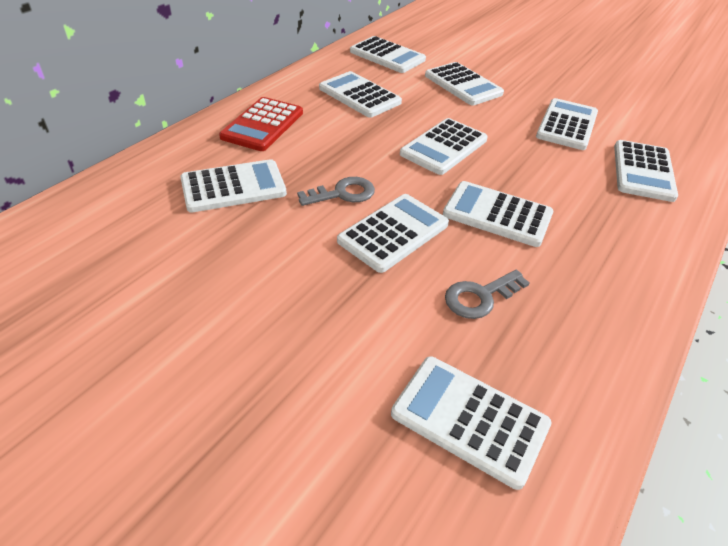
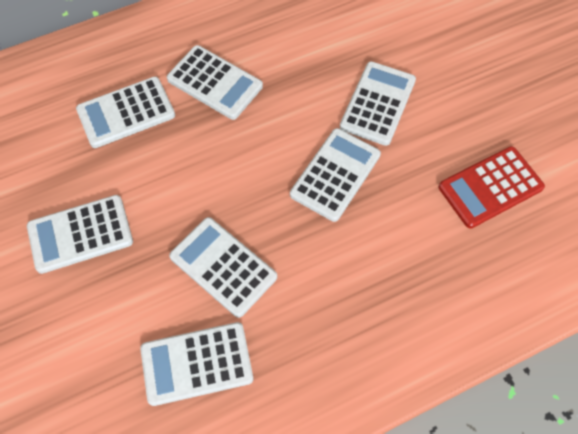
grey key: 2 -> 0
white calculator: 10 -> 7

